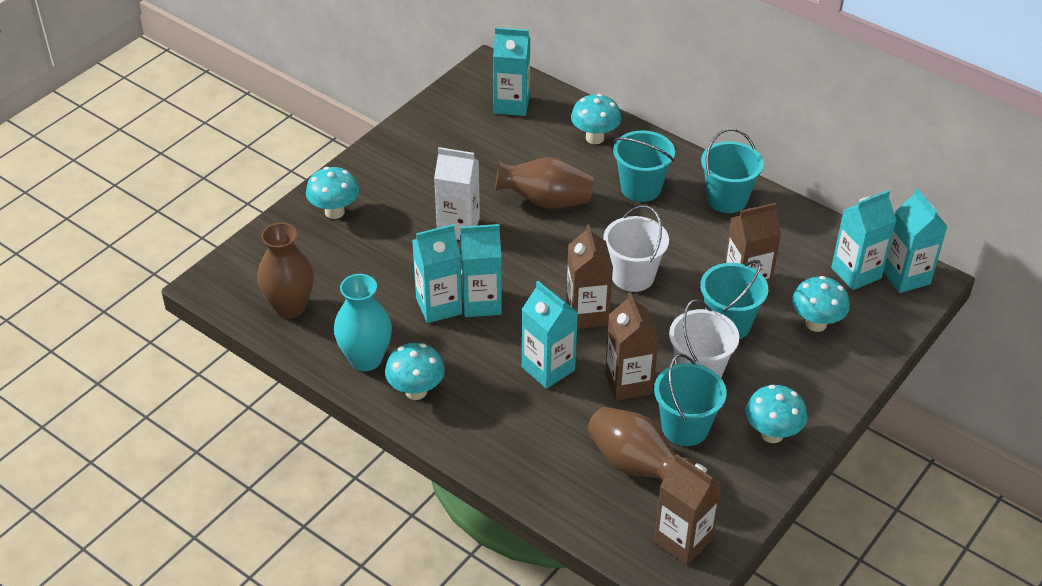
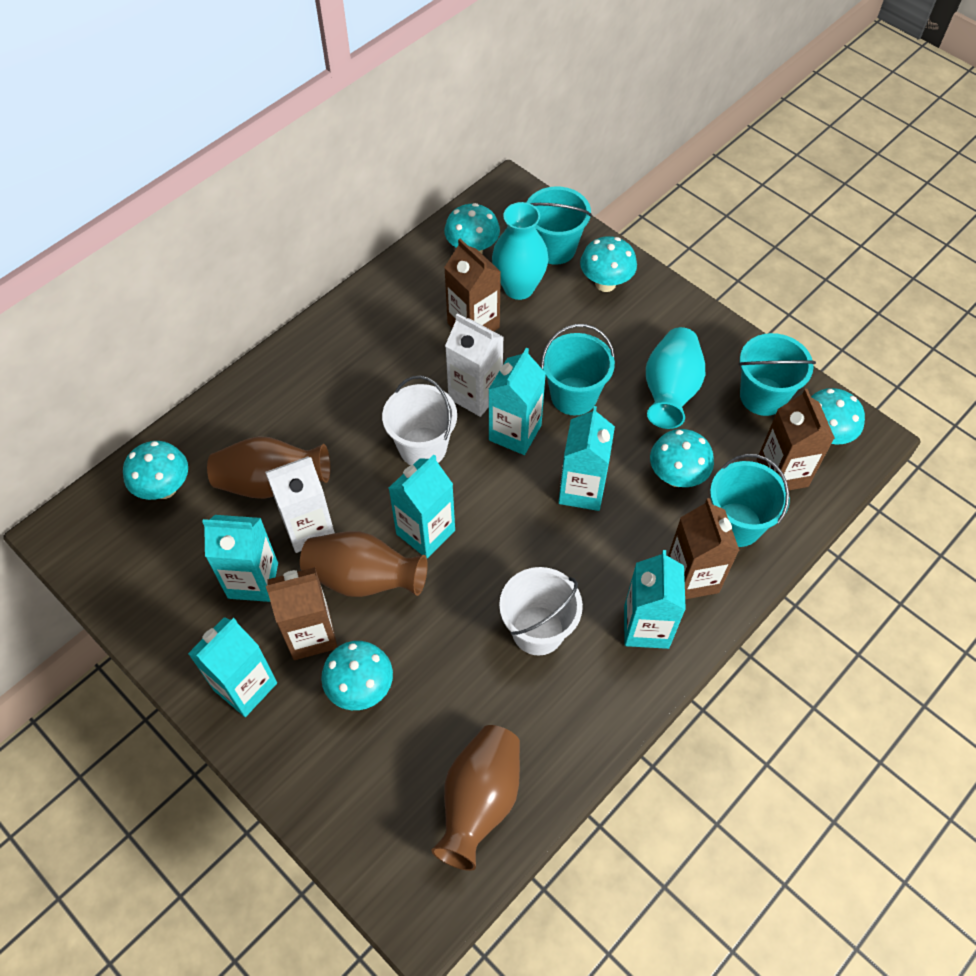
turquoise mushroom: 5 -> 6
turquoise vase: 1 -> 2
white carton: 1 -> 2

